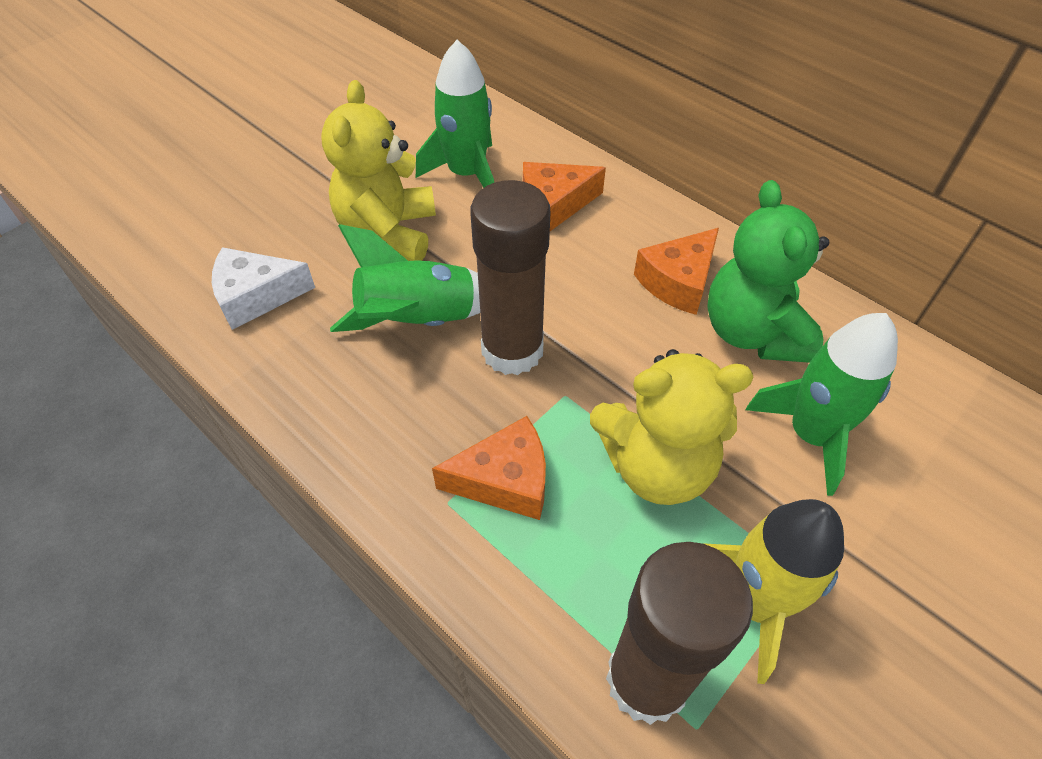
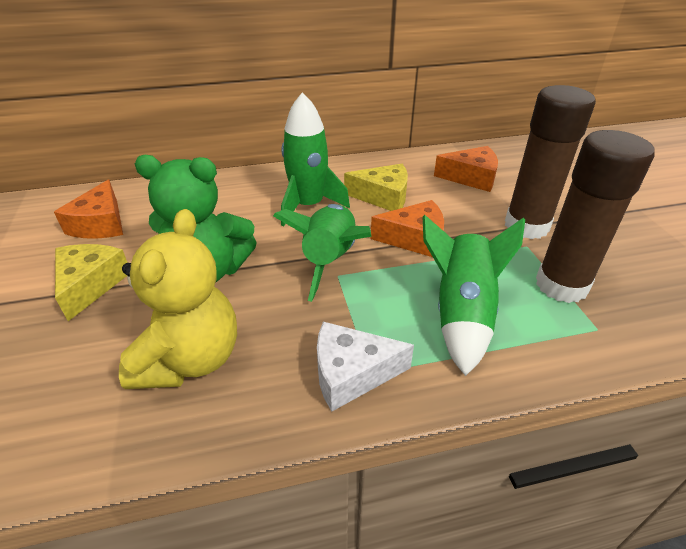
yellow cheese: 0 -> 2
yellow rocket: 1 -> 0
yellow teddy bear: 2 -> 1

